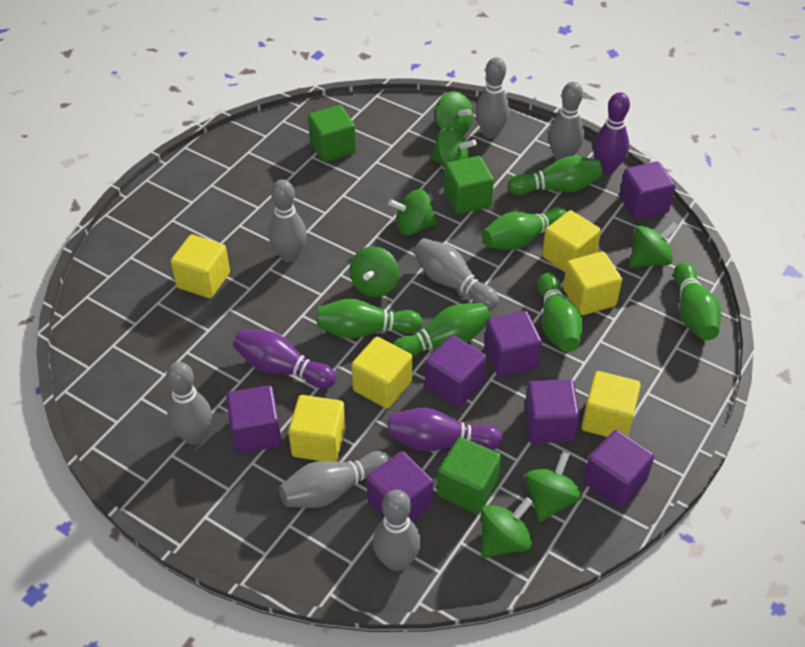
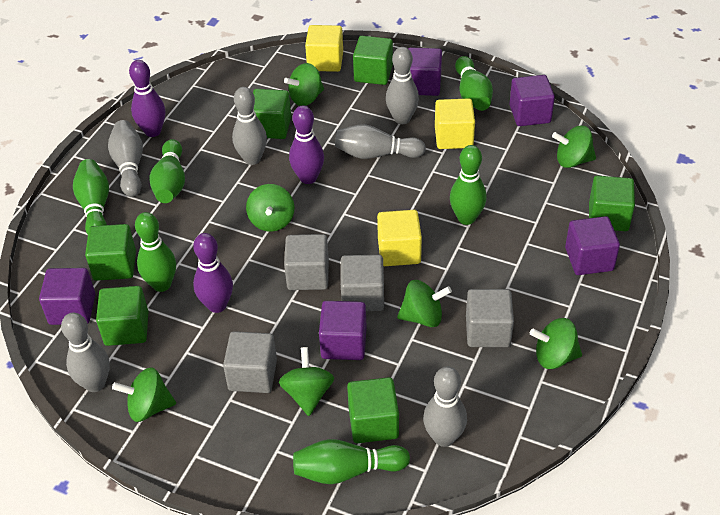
green cube: 3 -> 6
grey bowling pin: 7 -> 6
grey cube: 0 -> 4
purple cube: 7 -> 5
yellow cube: 6 -> 3

